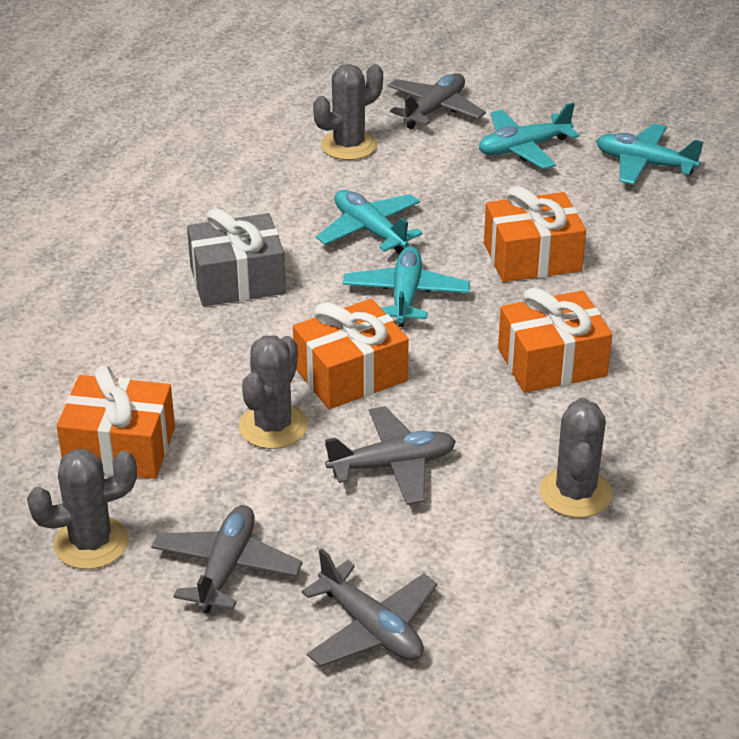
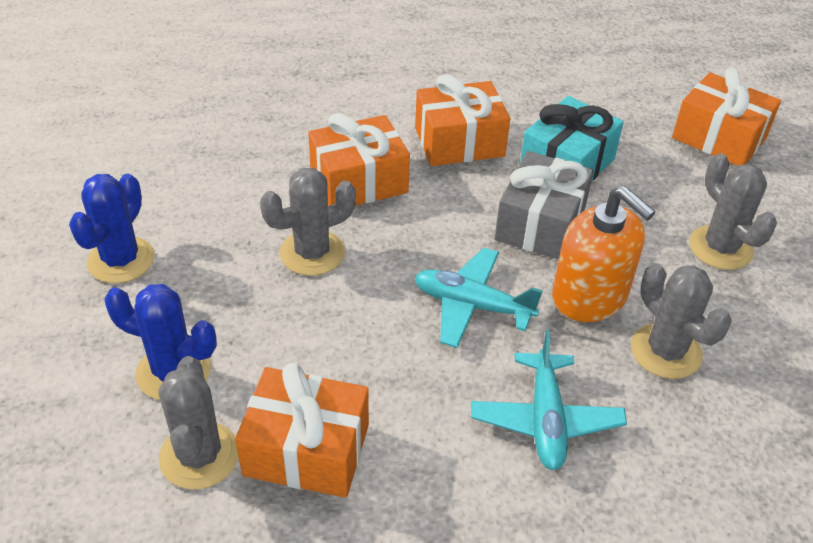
blue cactus: 0 -> 2
grey plane: 4 -> 0
orange soap dispenser: 0 -> 1
turquoise gift: 0 -> 1
turquoise plane: 4 -> 2

